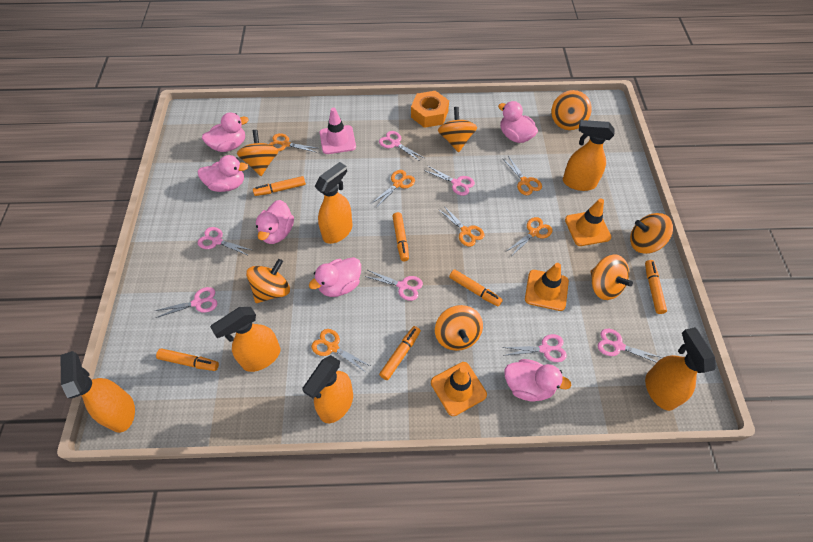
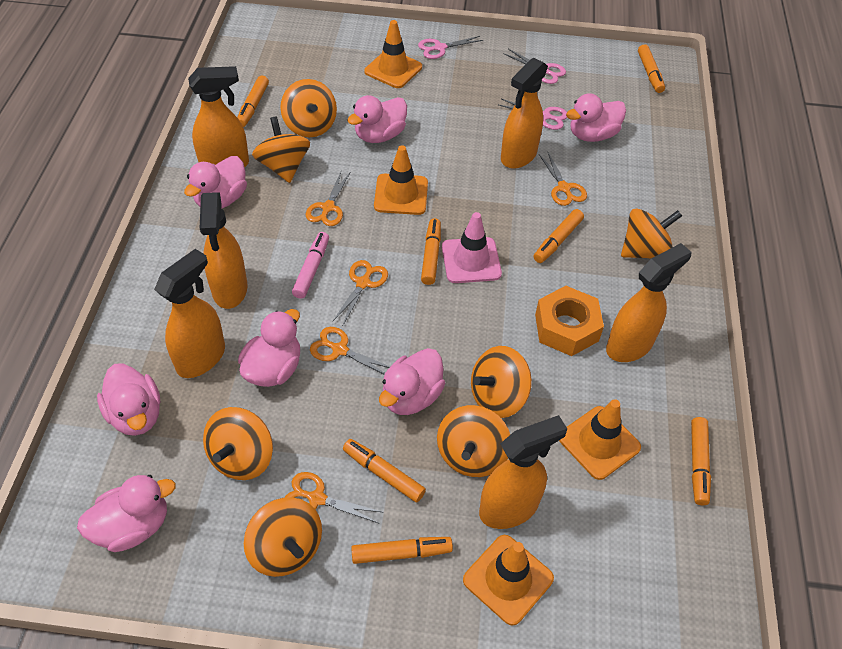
orange marker: 6 -> 7
orange scissors: 6 -> 5
orange traffic cone: 3 -> 4
pink duck: 6 -> 7
pink marker: 0 -> 1
pink scissors: 7 -> 3

